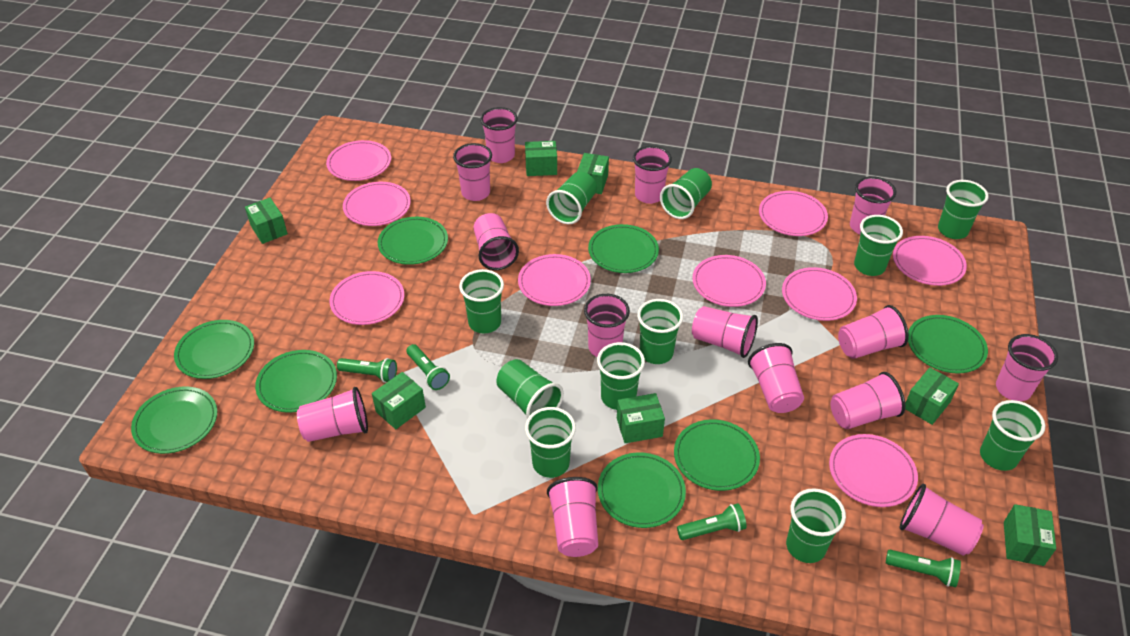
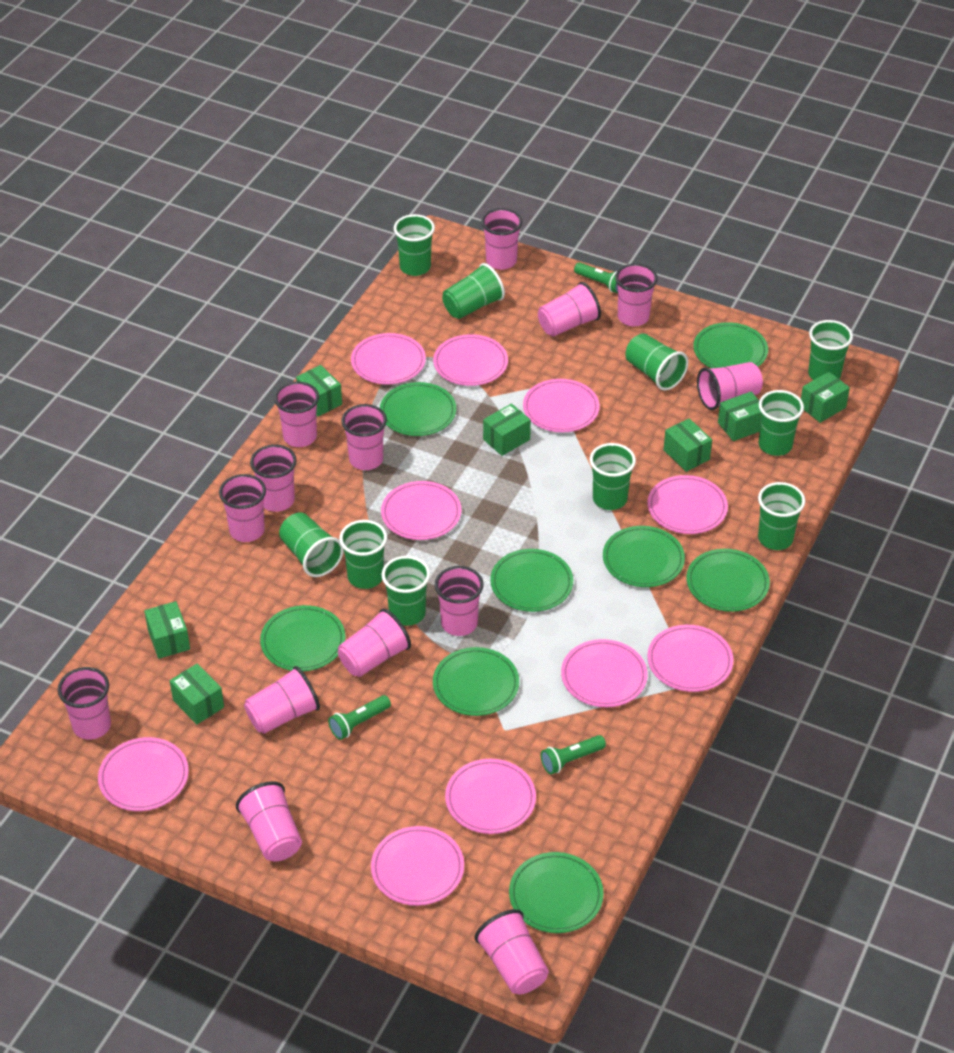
green cup: 11 -> 10
green flashlight: 4 -> 3
pink plate: 9 -> 10

